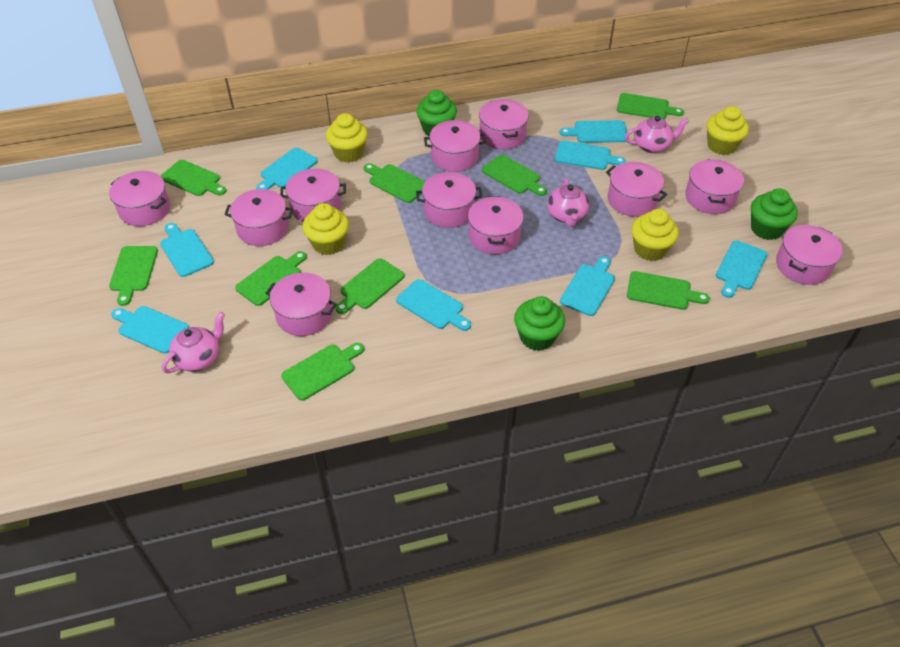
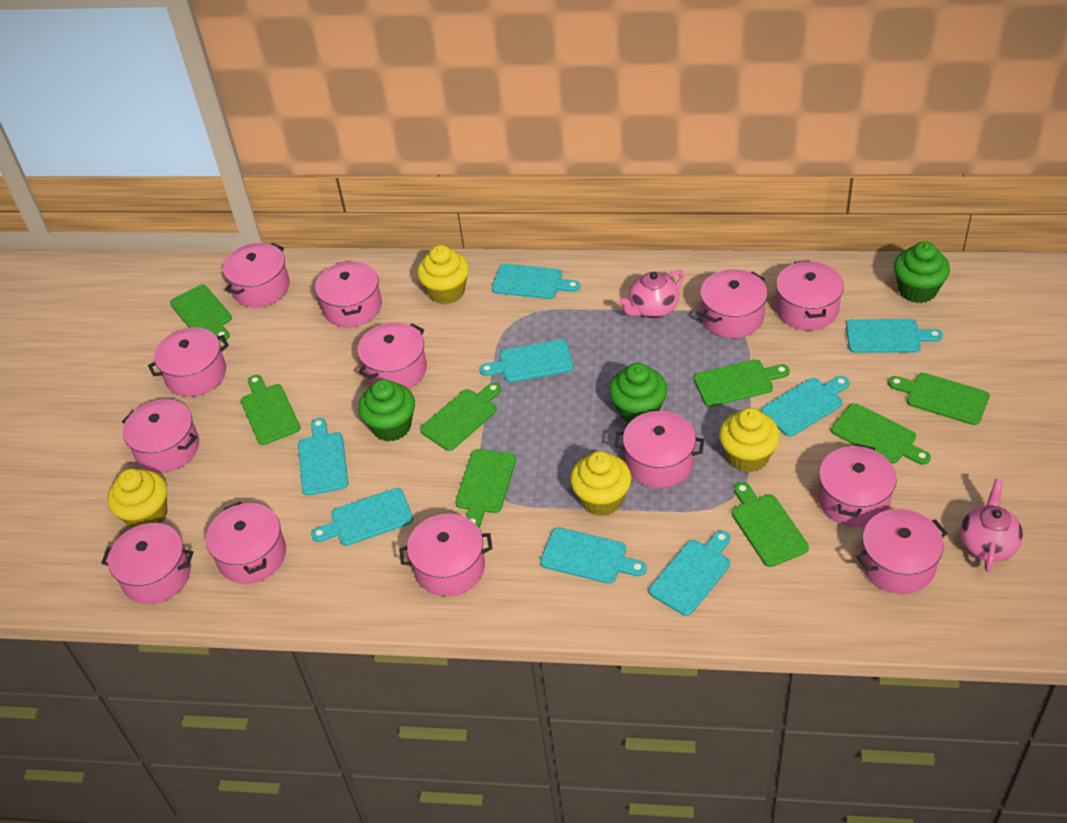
green cutting board: 9 -> 8
pink pot: 11 -> 13
pink teapot: 3 -> 2

